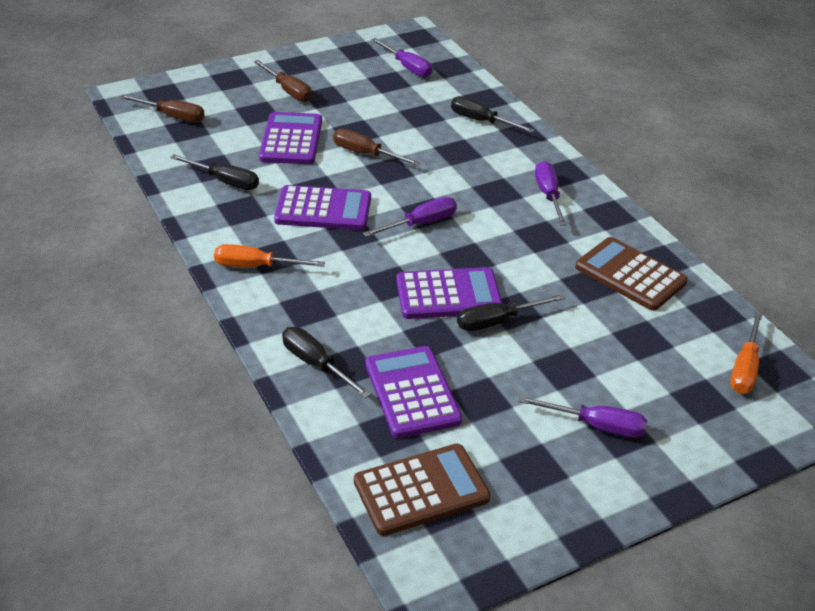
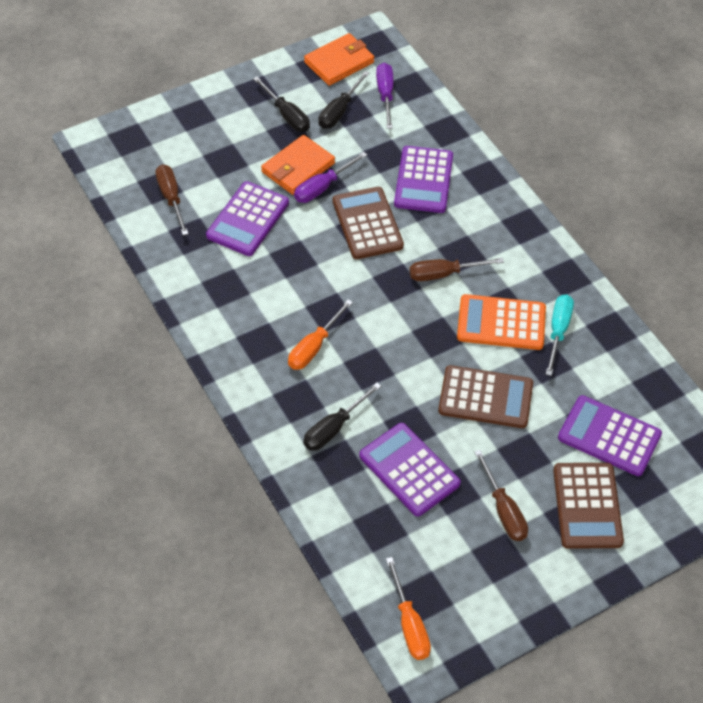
black screwdriver: 4 -> 3
brown calculator: 2 -> 3
orange calculator: 0 -> 1
orange wallet: 0 -> 2
purple screwdriver: 4 -> 2
turquoise screwdriver: 0 -> 1

